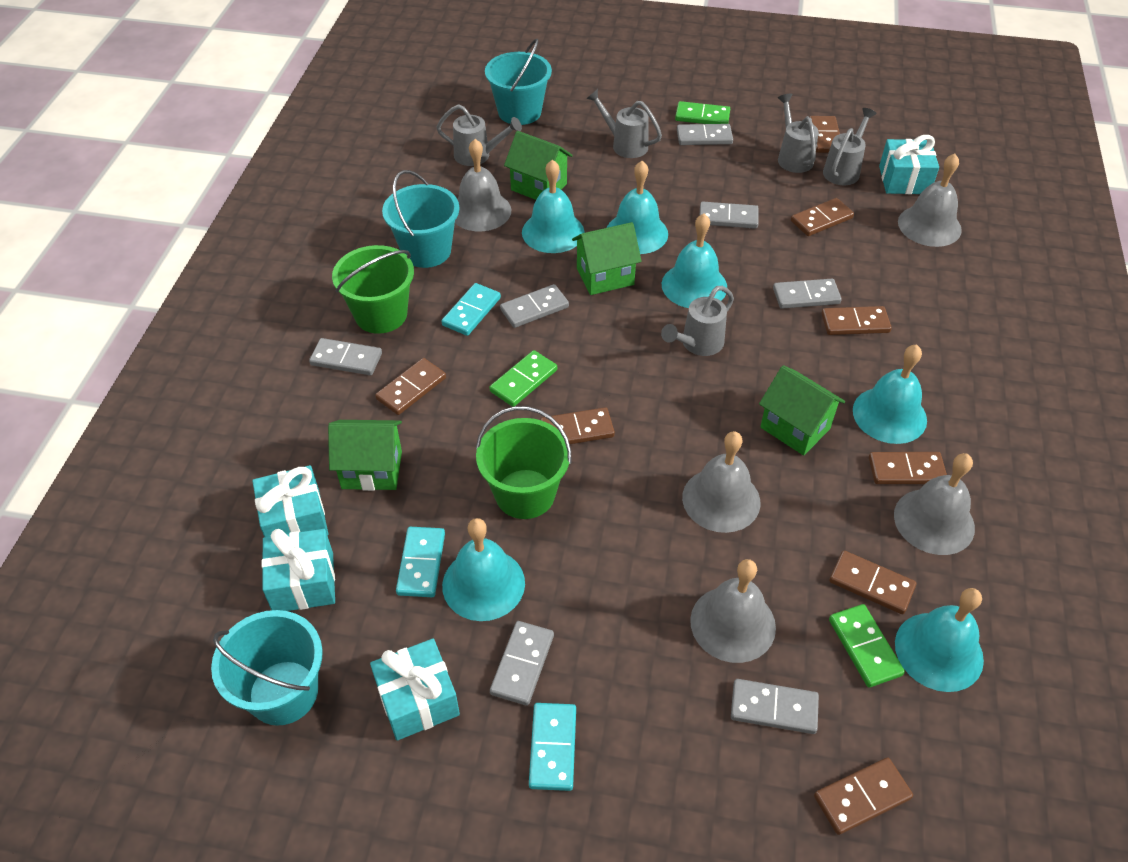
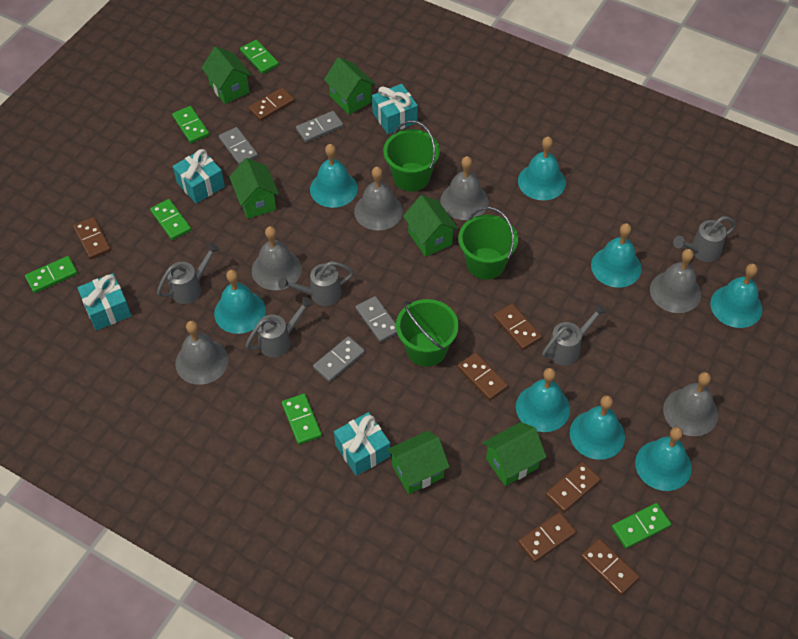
brown domino: 8 -> 7
green bucket: 2 -> 3
green domino: 3 -> 6
green house: 4 -> 6
grey bell: 5 -> 6
grey domino: 7 -> 4
turquoise bell: 6 -> 8
turquoise bucket: 3 -> 0
turquoise domino: 3 -> 0

